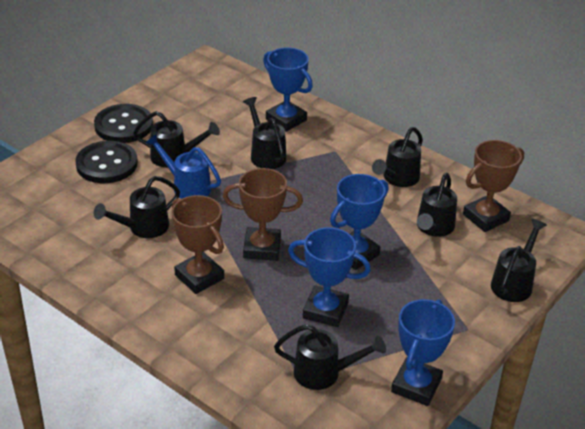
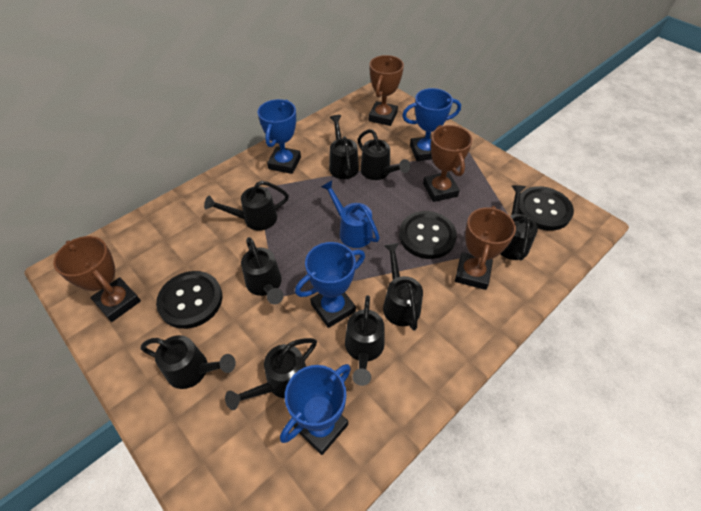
black button: 2 -> 3
black watering can: 7 -> 9
brown trophy: 3 -> 4

